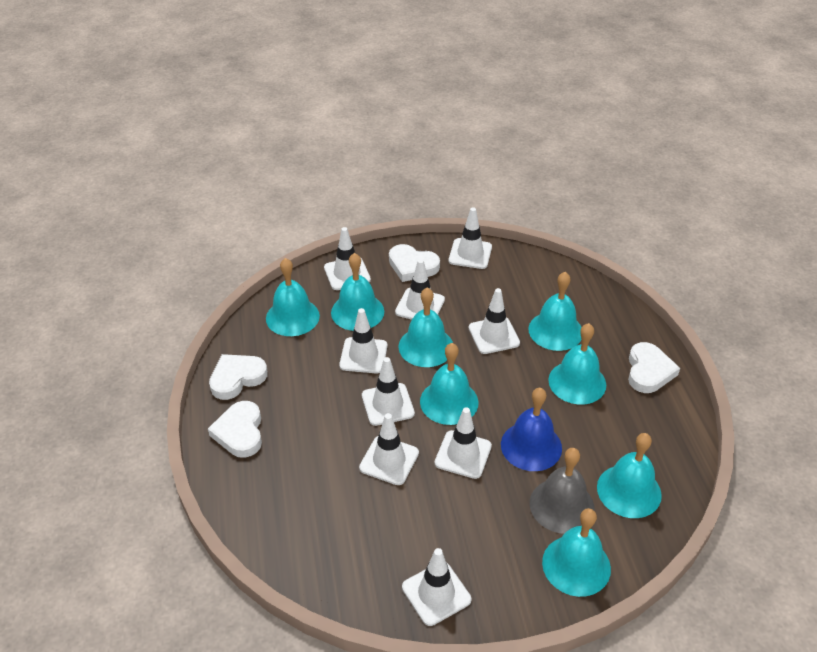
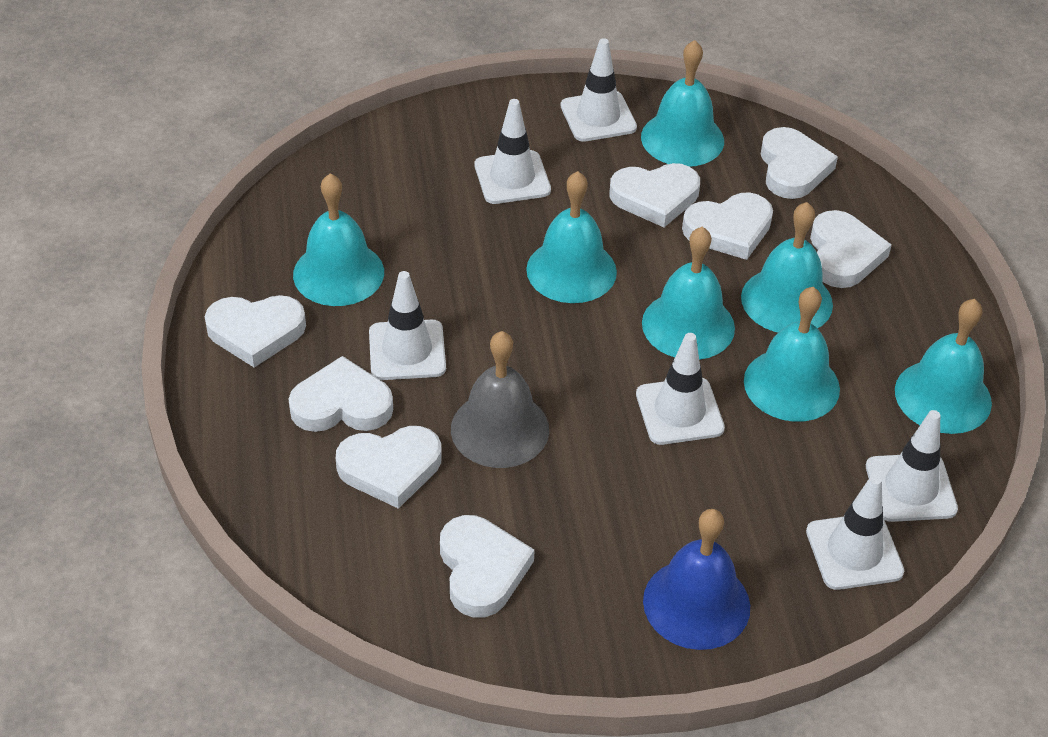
turquoise bell: 8 -> 7
white heart: 4 -> 8
white traffic cone: 9 -> 6

